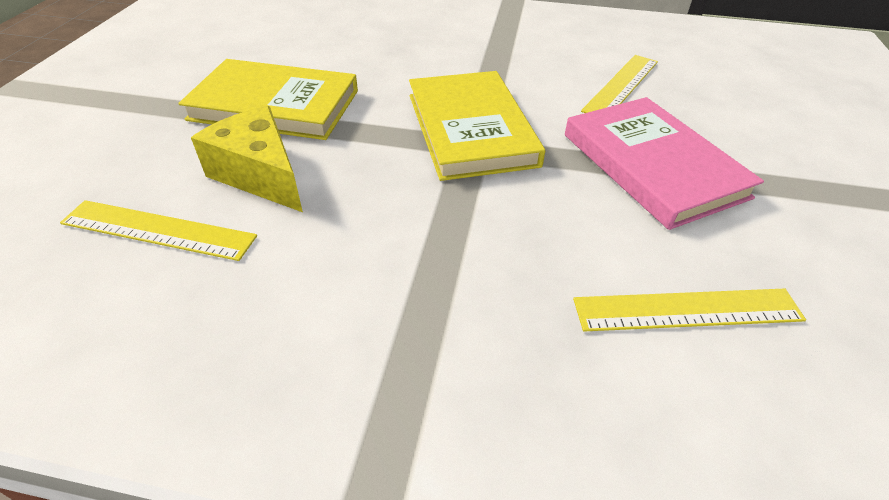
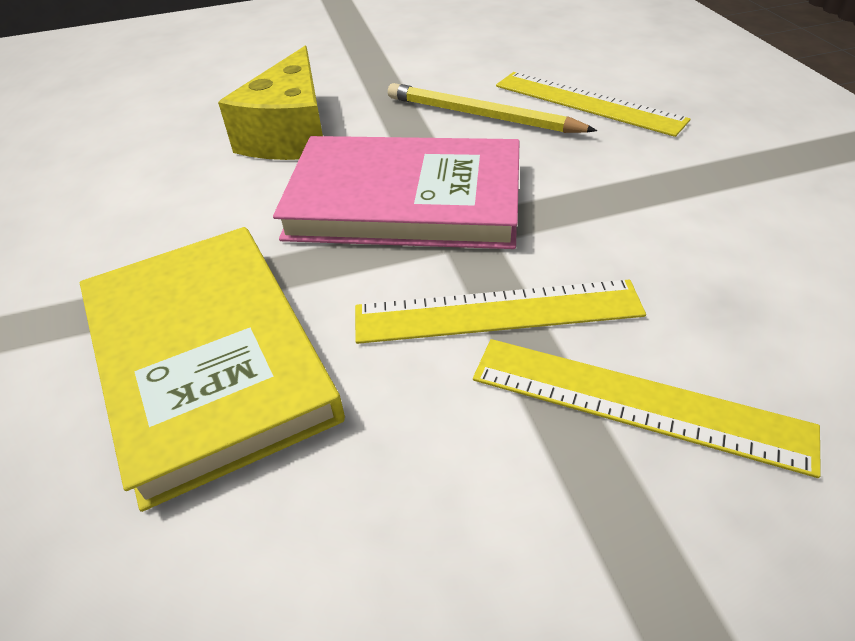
yellow book: 2 -> 1
yellow pencil: 0 -> 1

